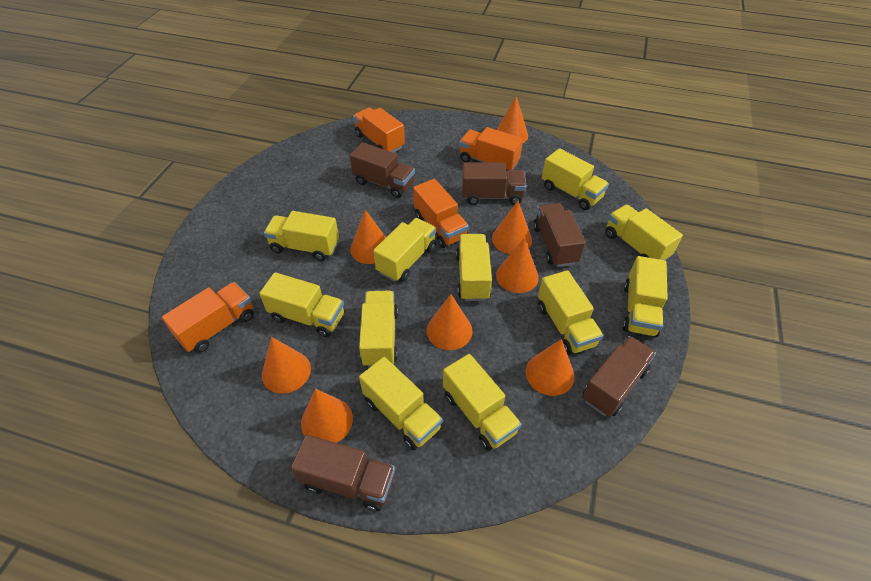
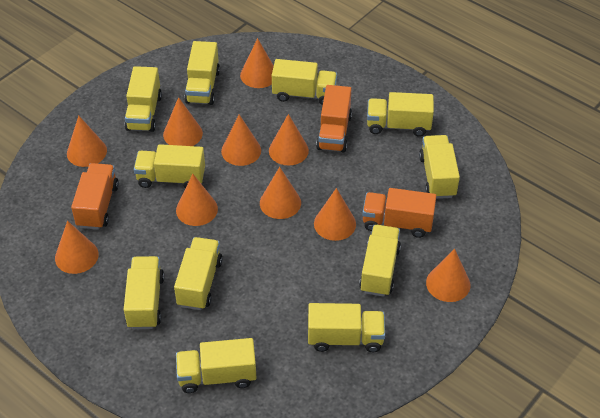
brown truck: 5 -> 0
orange cone: 8 -> 10
orange truck: 4 -> 3

